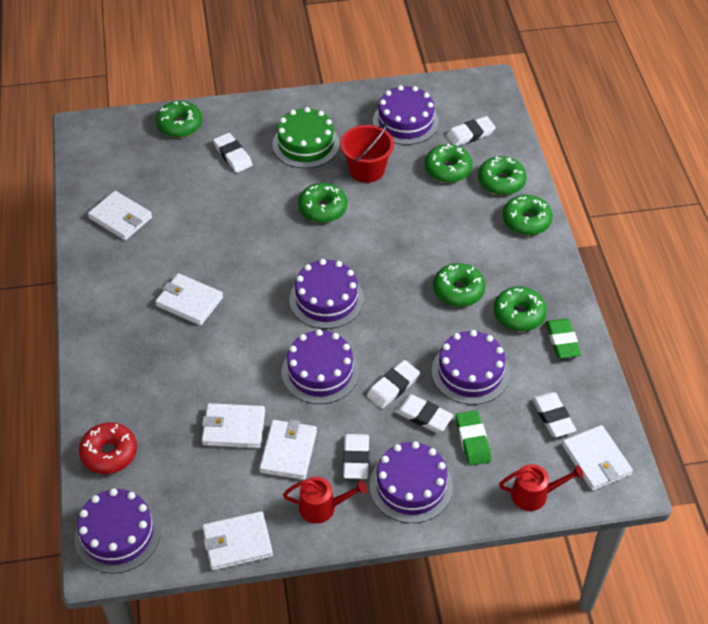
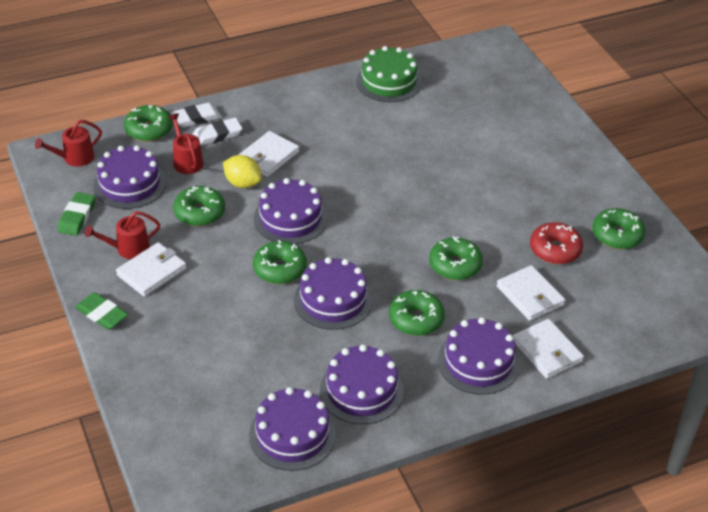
green donut: 7 -> 6
red bucket: 1 -> 0
red watering can: 2 -> 3
white eraser: 6 -> 2
white wallet: 6 -> 4
yellow lemon: 0 -> 1

